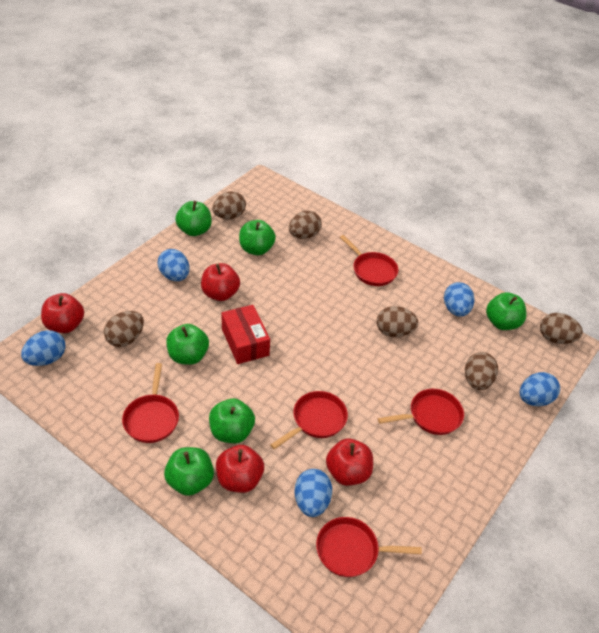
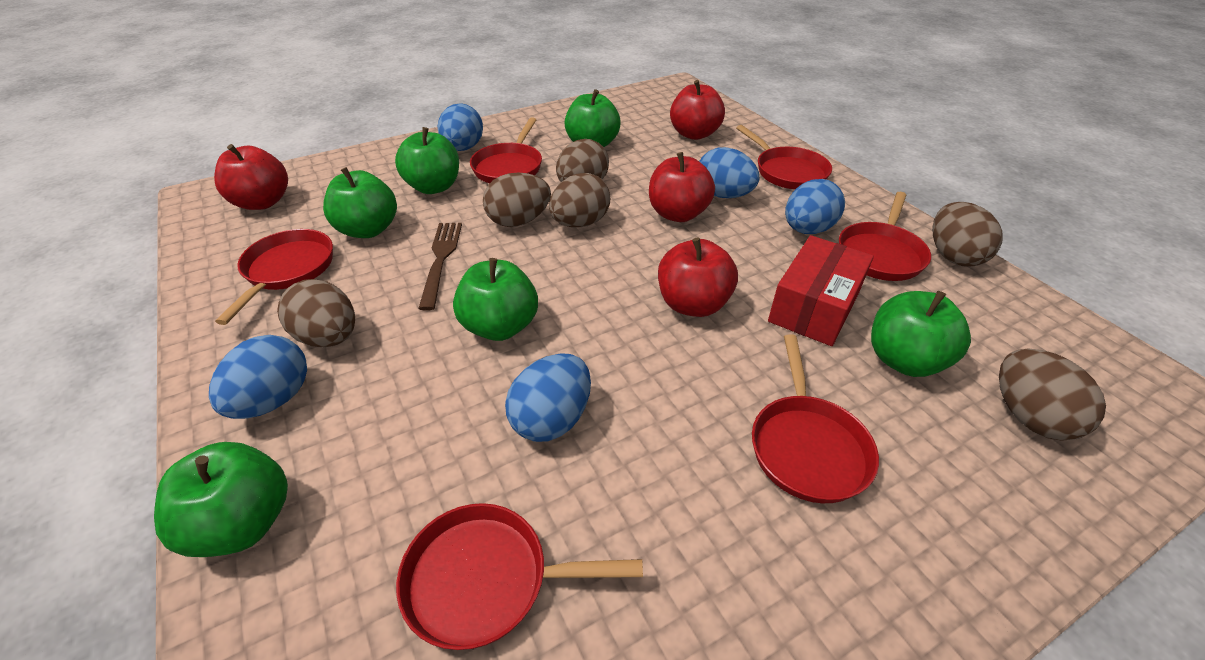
brown fork: 0 -> 1
red pan: 5 -> 6

